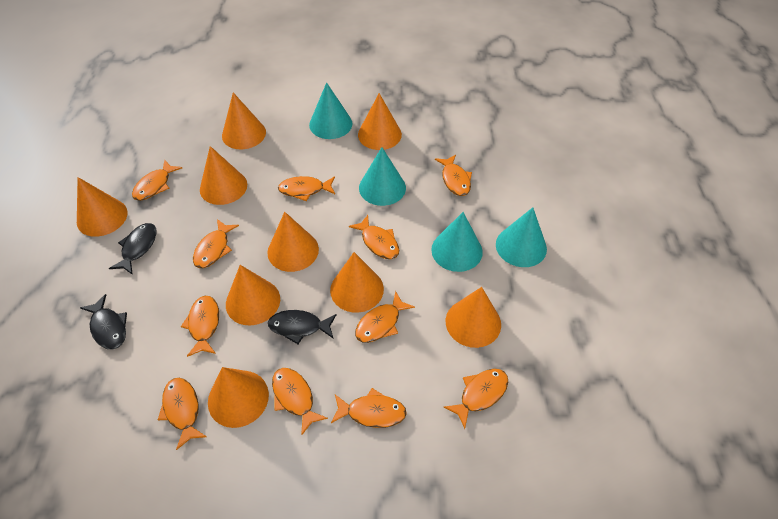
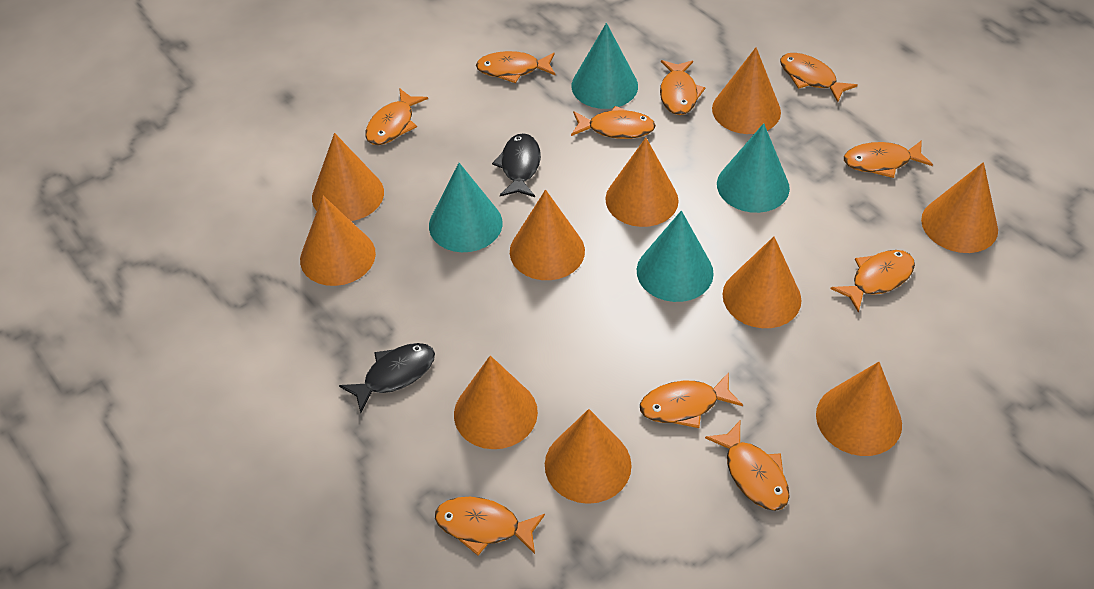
black fish: 3 -> 2
orange cone: 9 -> 10
orange fish: 11 -> 10

